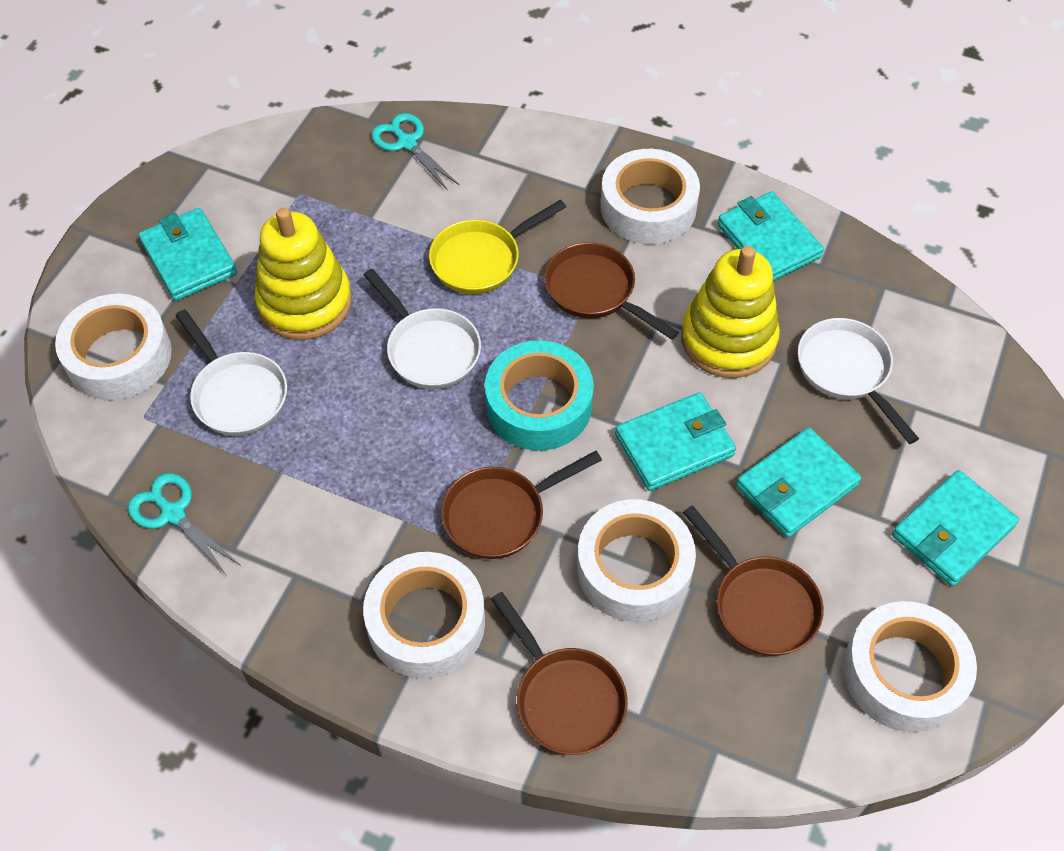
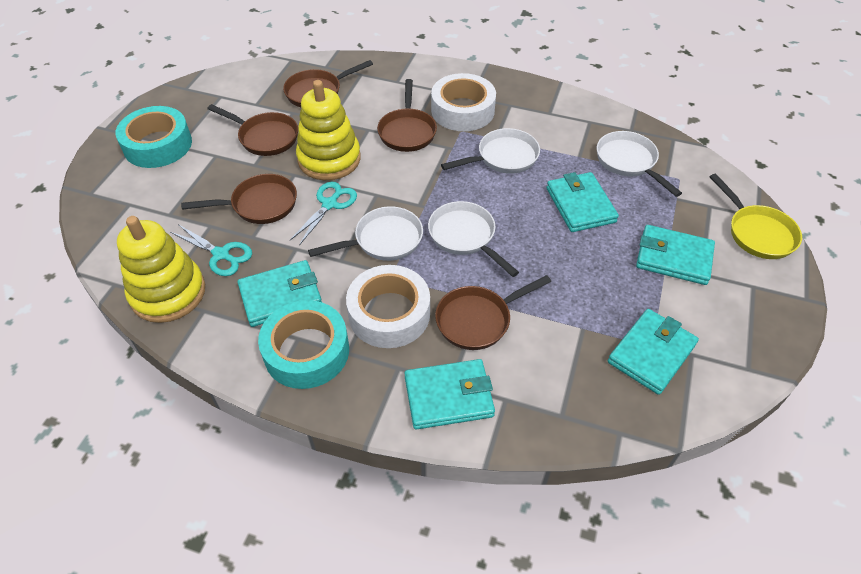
brown pan: 4 -> 5
turquoise tape: 1 -> 2
white pan: 3 -> 4
white tape: 5 -> 2

